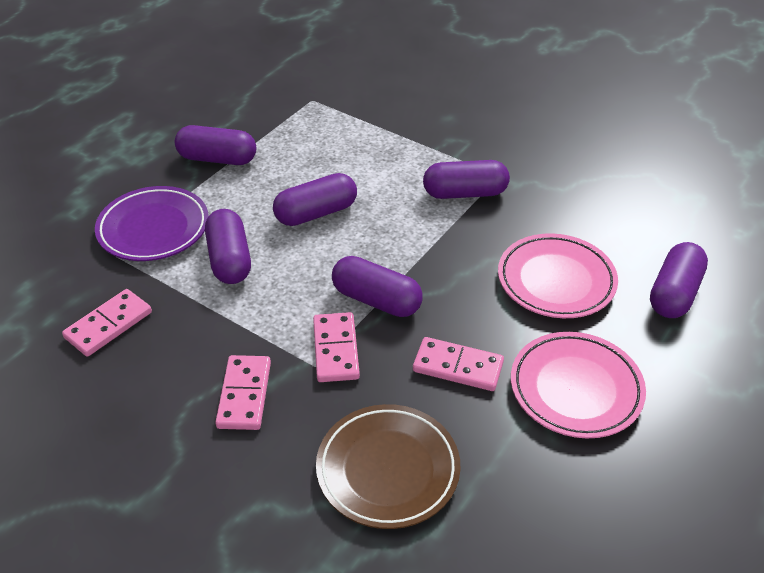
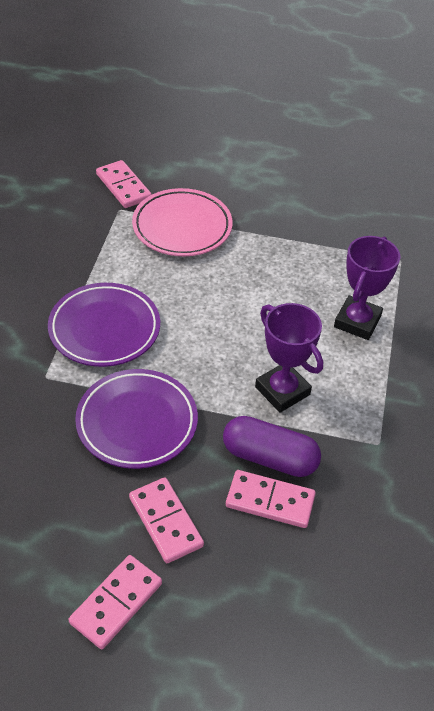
brown plate: 1 -> 0
pink plate: 2 -> 1
purple capsule: 6 -> 1
purple plate: 1 -> 2
purple trophy: 0 -> 2

